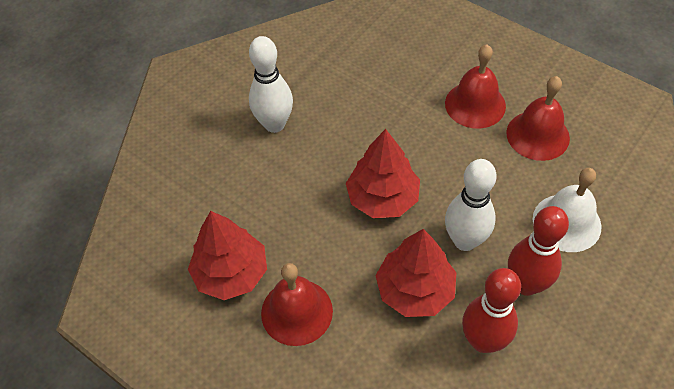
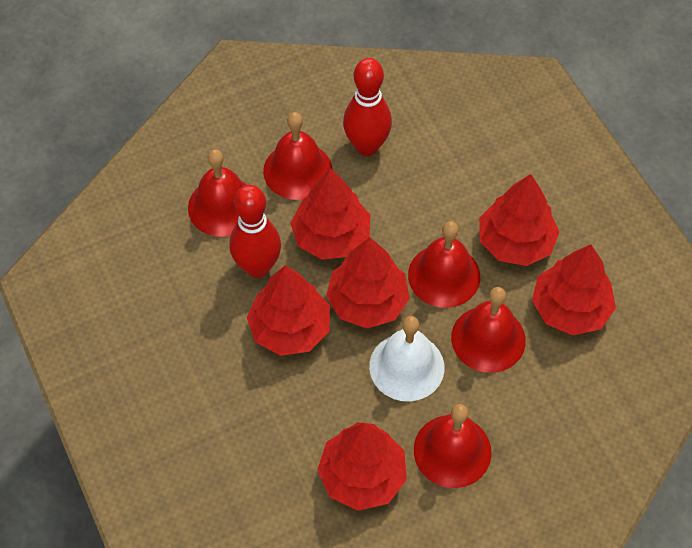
red bell: 3 -> 5
red tree: 3 -> 6
white bowling pin: 2 -> 0

